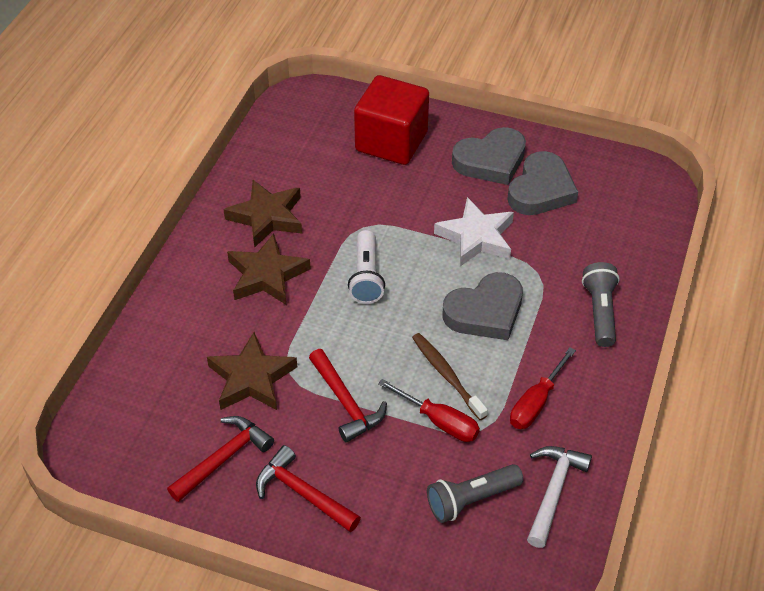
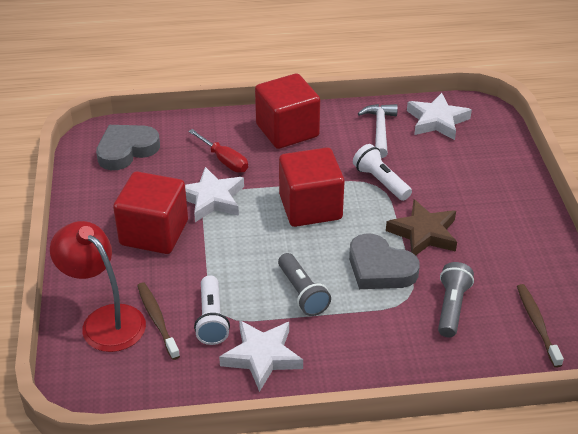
brown star: 3 -> 1
brown toothbrush: 1 -> 2
grey heart: 3 -> 2
red cube: 1 -> 3
red hammer: 3 -> 0
red lamp: 0 -> 1
red screwdriver: 2 -> 1
white flashlight: 1 -> 2
white star: 1 -> 3

